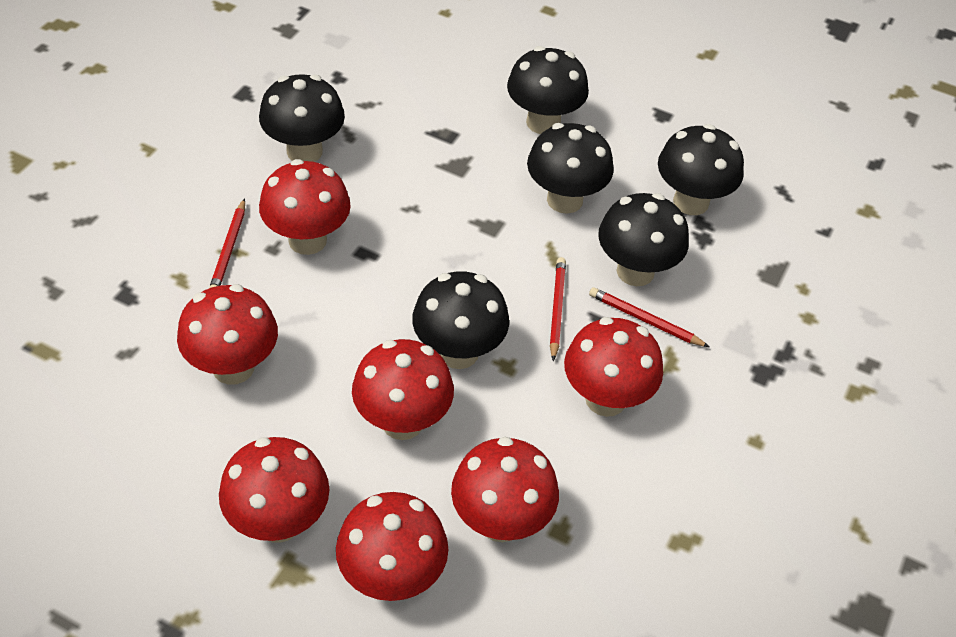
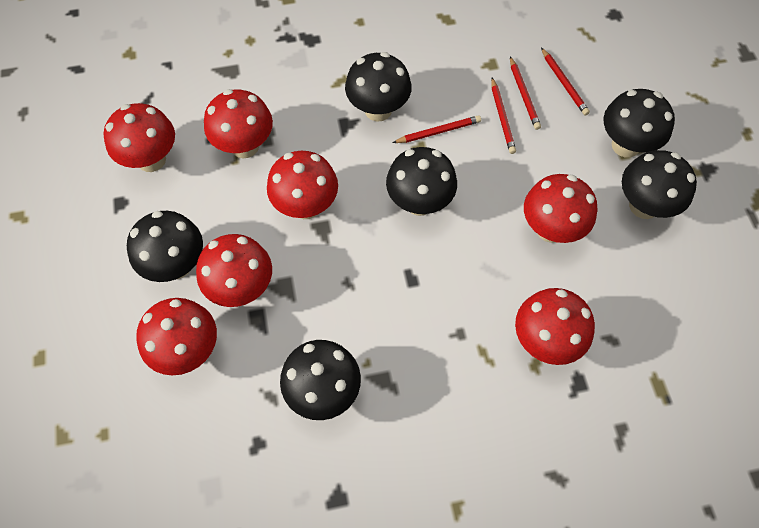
red pencil: 3 -> 4

